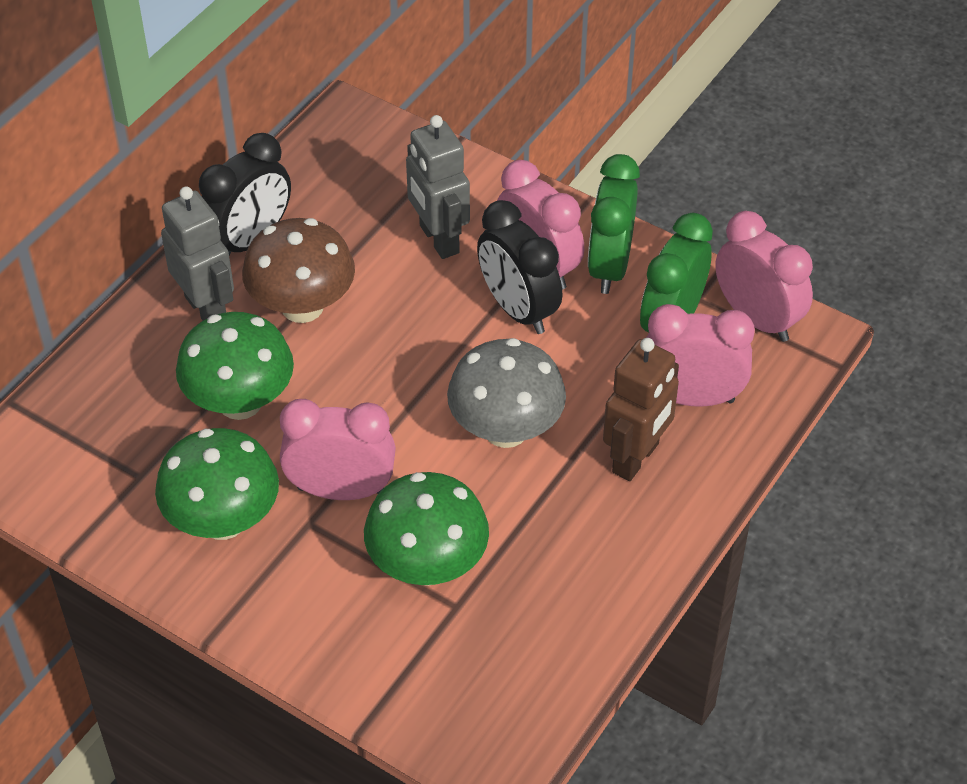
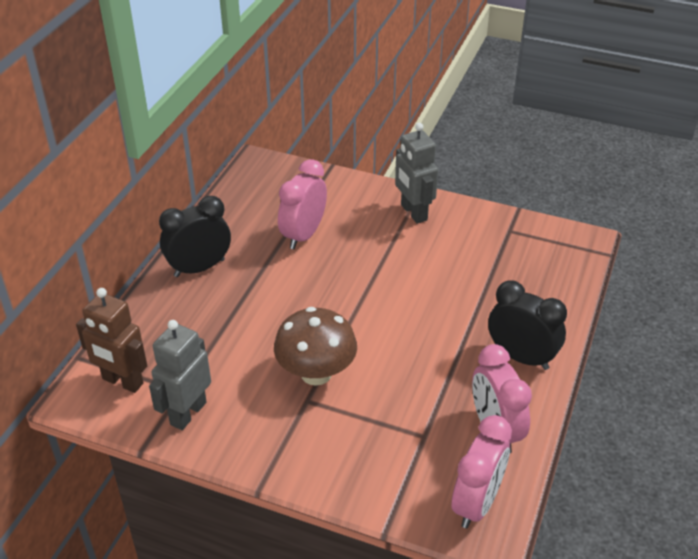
green clock: 2 -> 0
green mushroom: 3 -> 0
grey mushroom: 1 -> 0
pink clock: 4 -> 3

